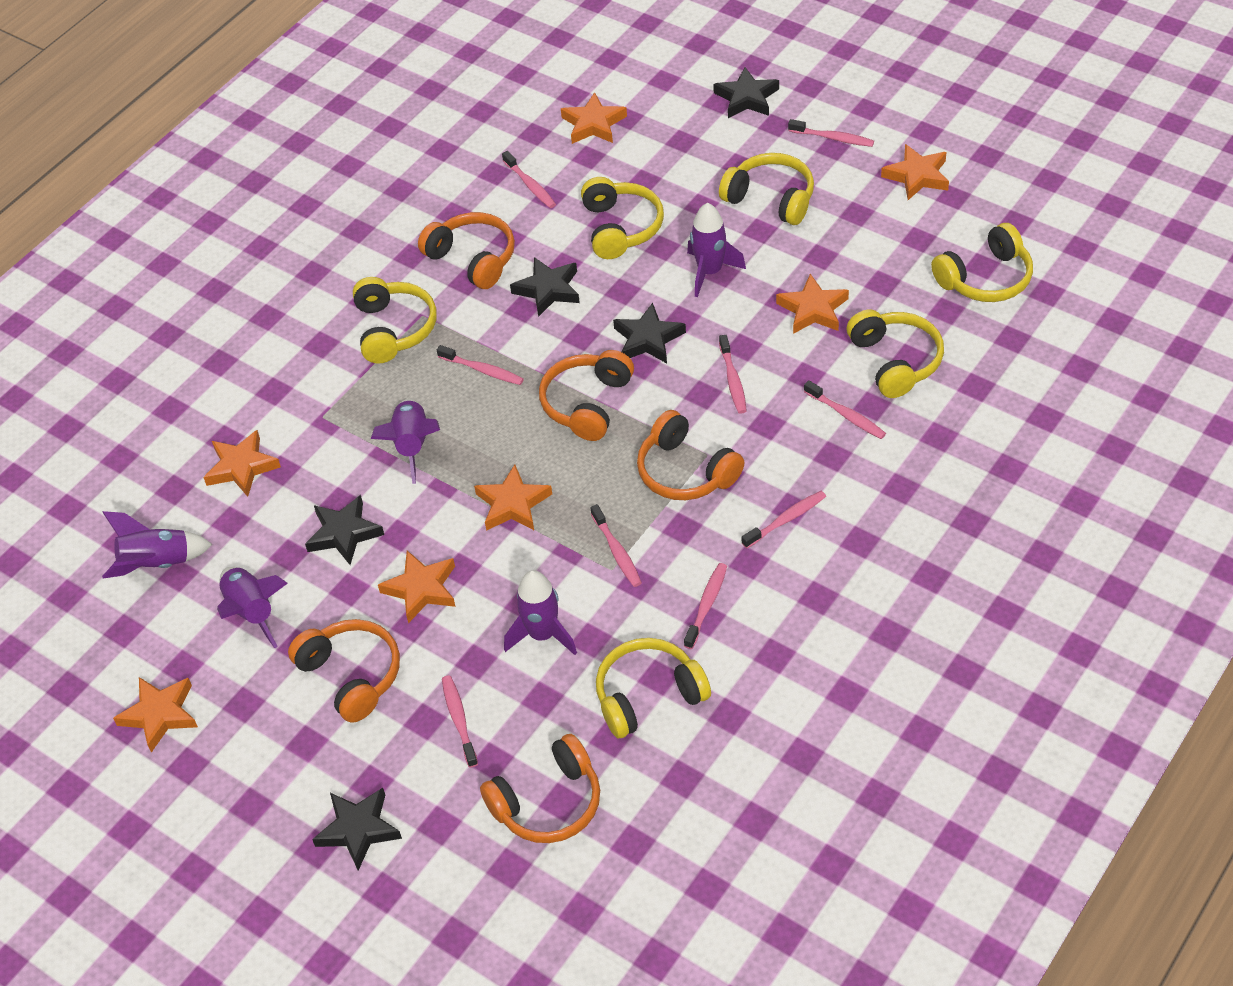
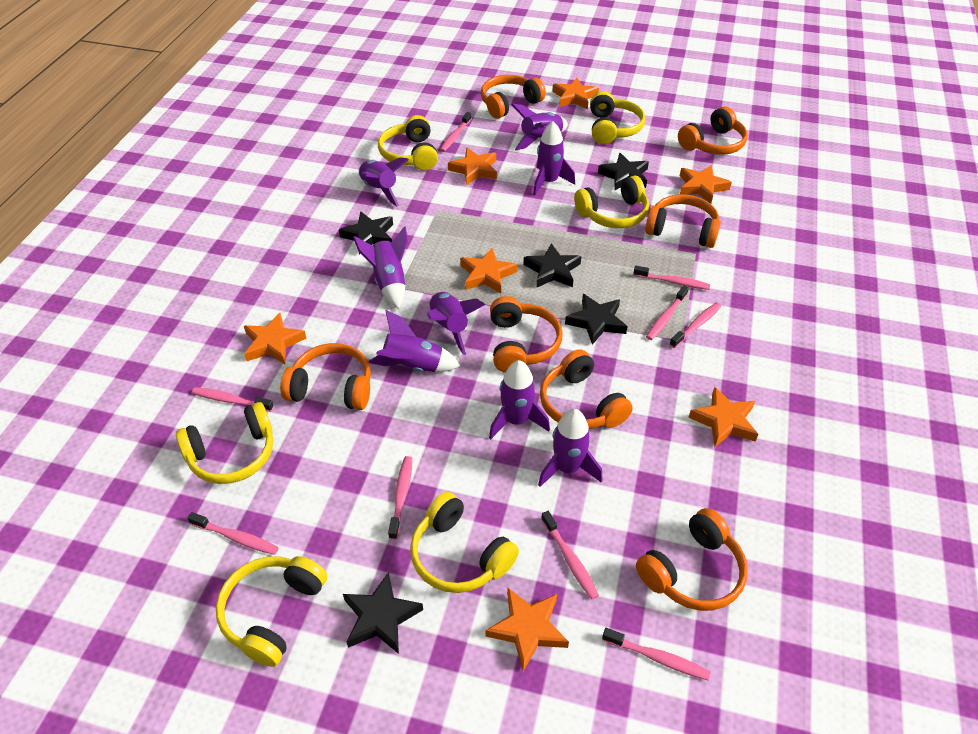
orange headphones: 5 -> 7
purple rocket: 5 -> 8

